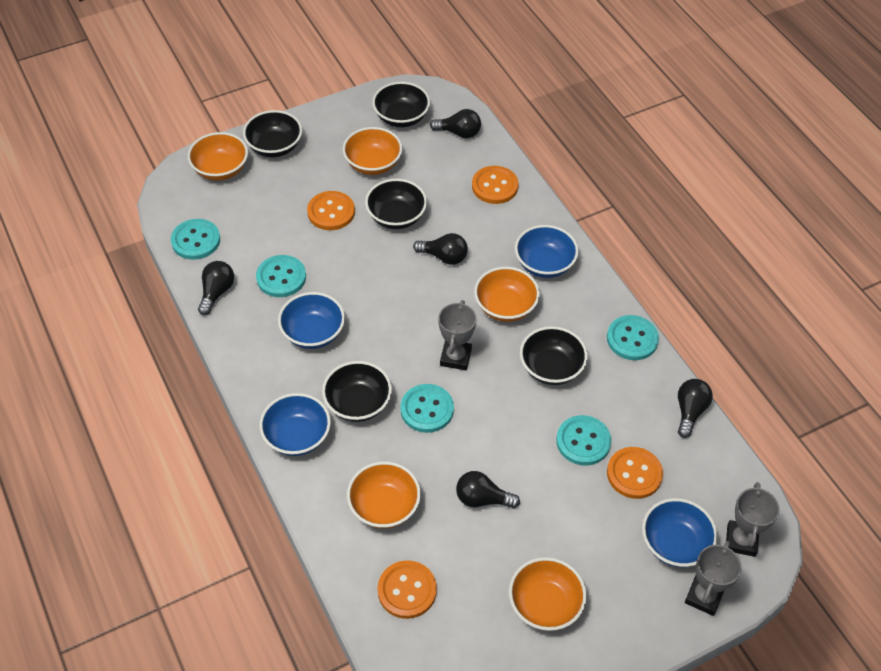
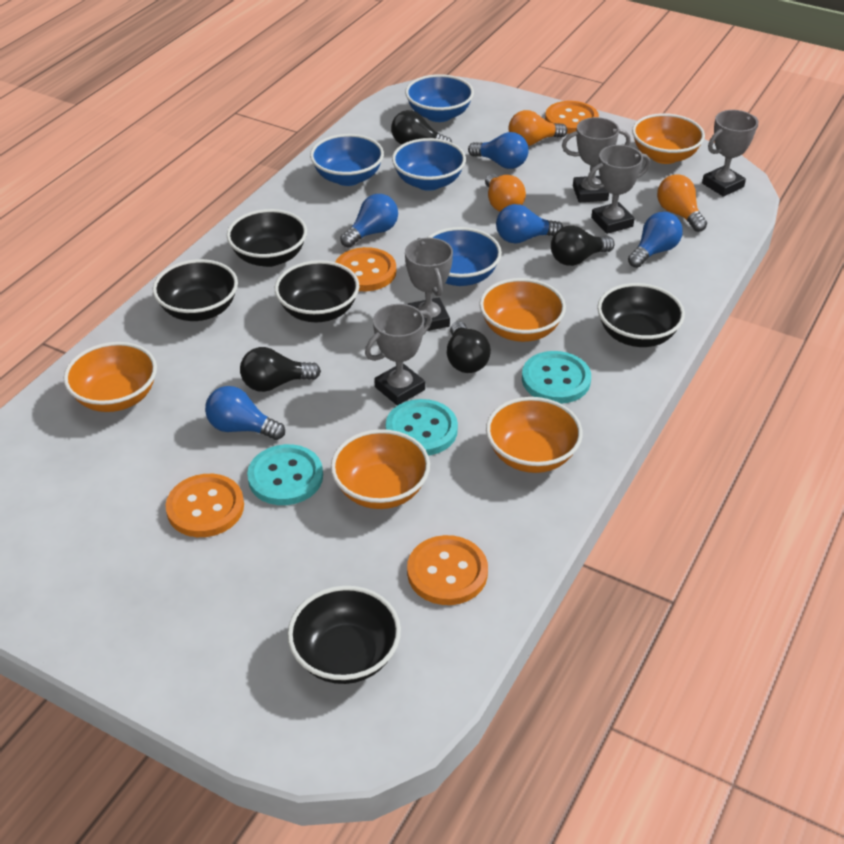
black light bulb: 5 -> 4
blue light bulb: 0 -> 5
grey trophy: 3 -> 5
orange light bulb: 0 -> 3
turquoise button: 5 -> 3

